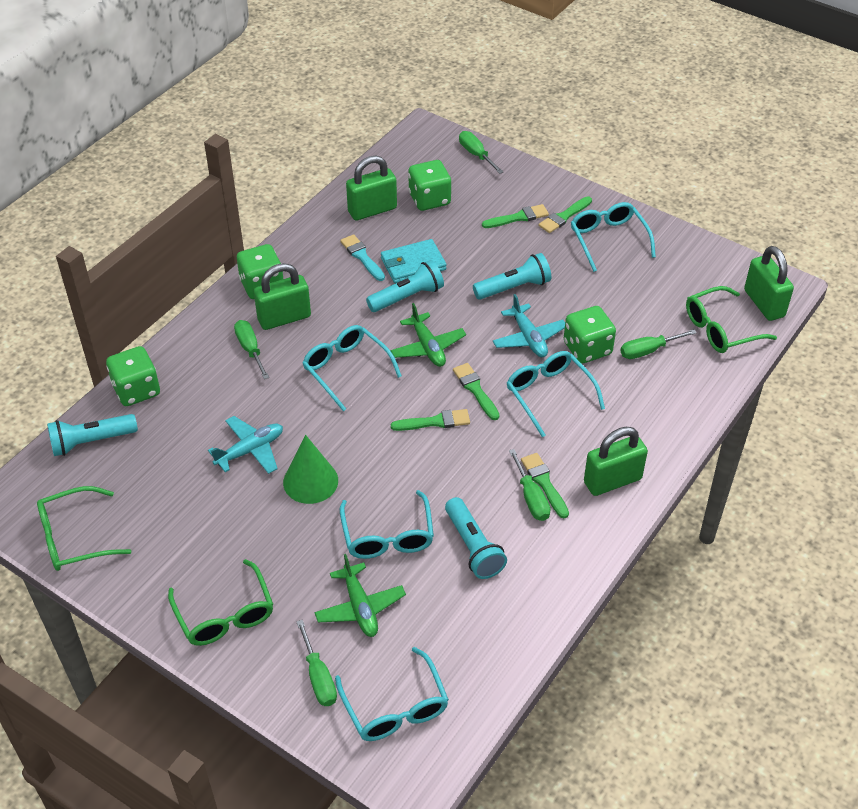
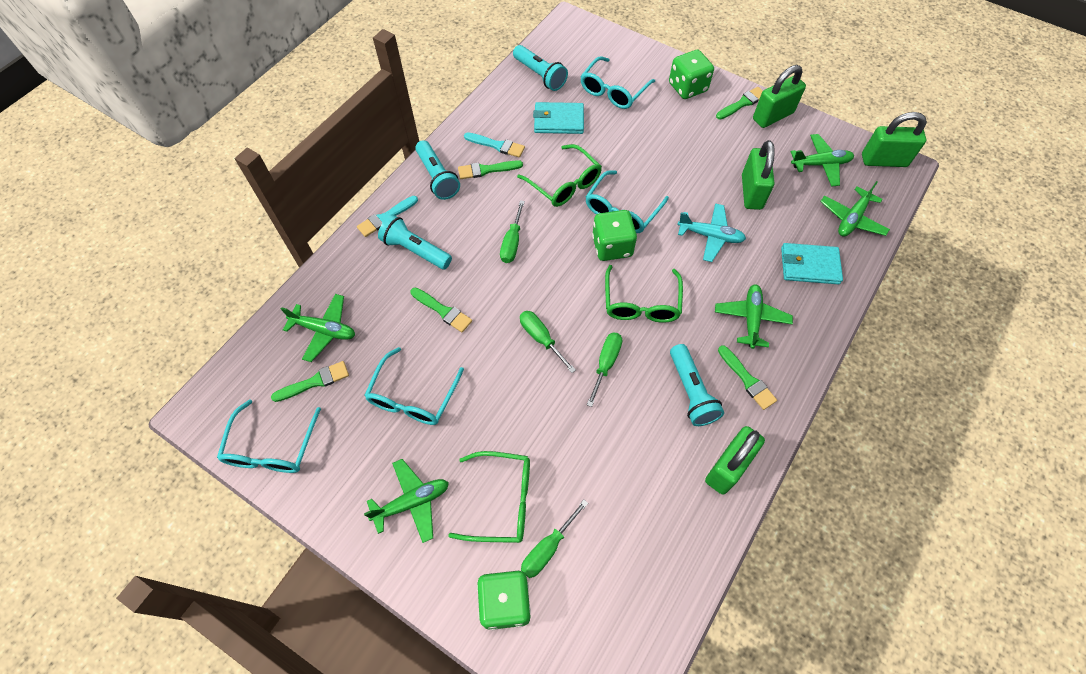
green cone: 1 -> 0
green dice: 4 -> 3
green plane: 2 -> 5
green screwdriver: 5 -> 4
turquoise brush: 1 -> 2
turquoise glasses: 5 -> 4
turquoise plane: 2 -> 1
turquoise wallet: 1 -> 2

